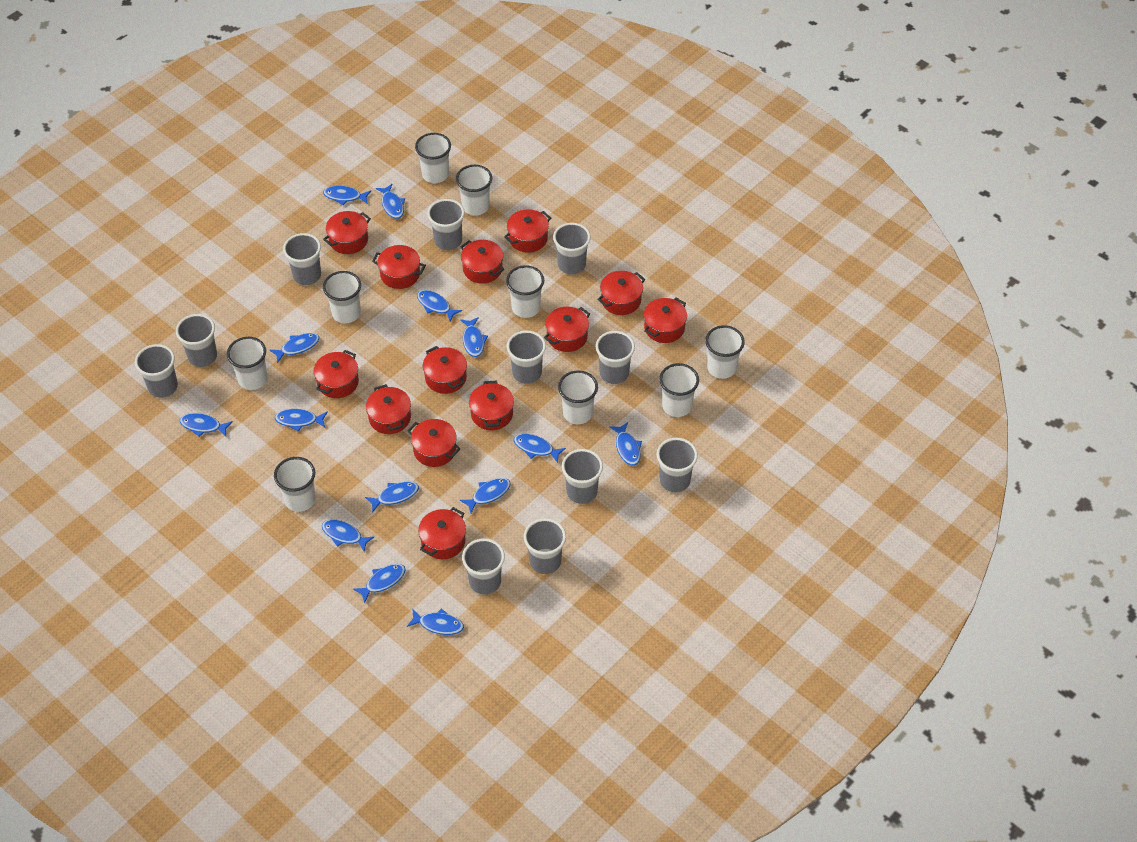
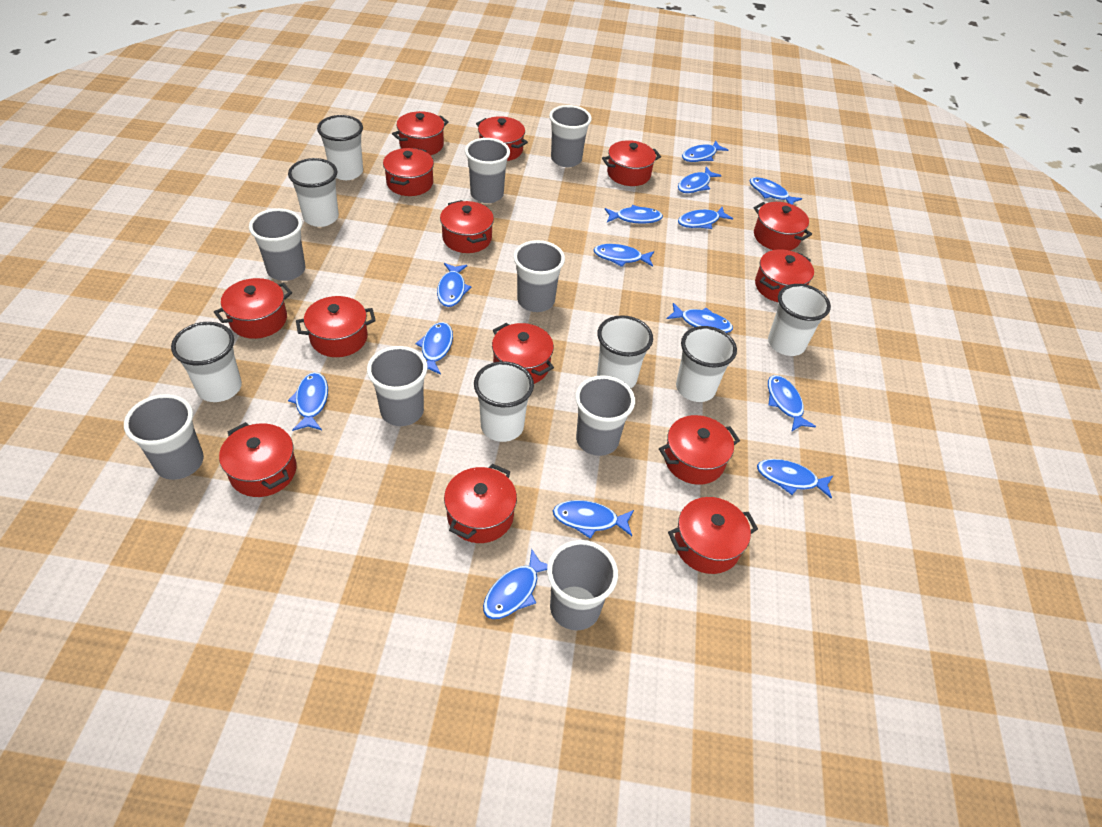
grey cup: 11 -> 8
red pot: 13 -> 14
white cup: 9 -> 7

